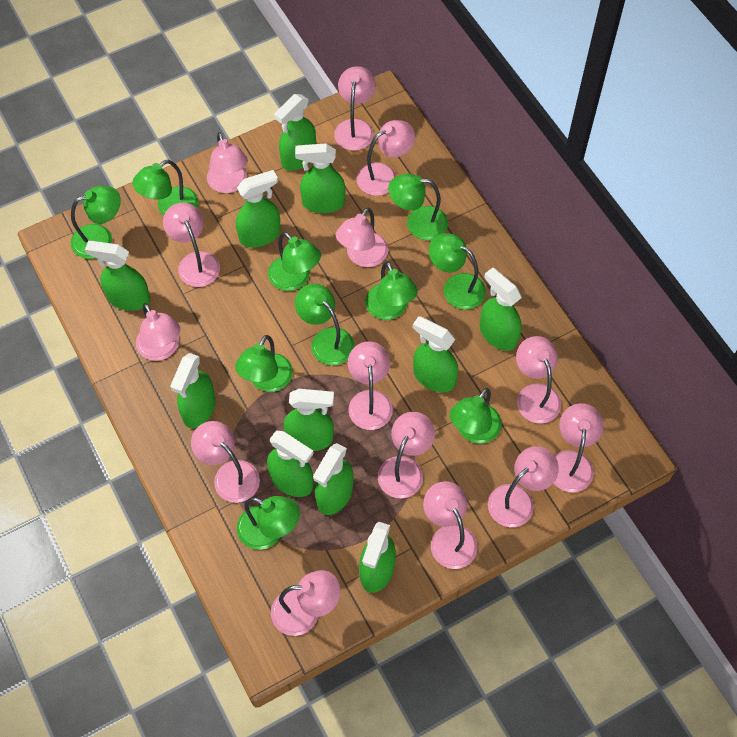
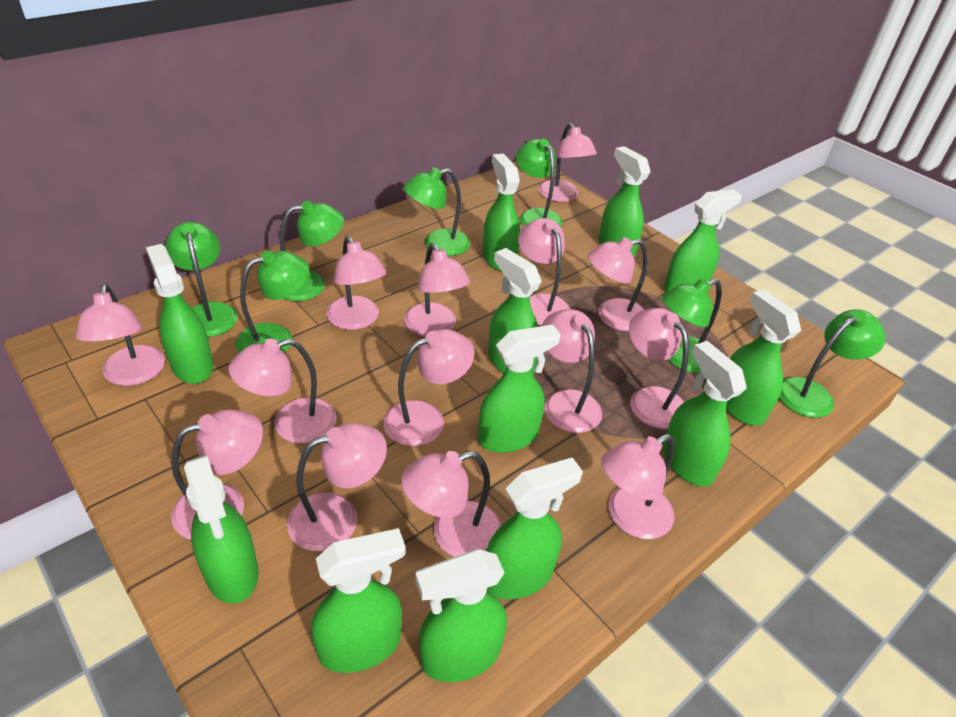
green lamp: 10 -> 7
green spray bottle: 11 -> 12

